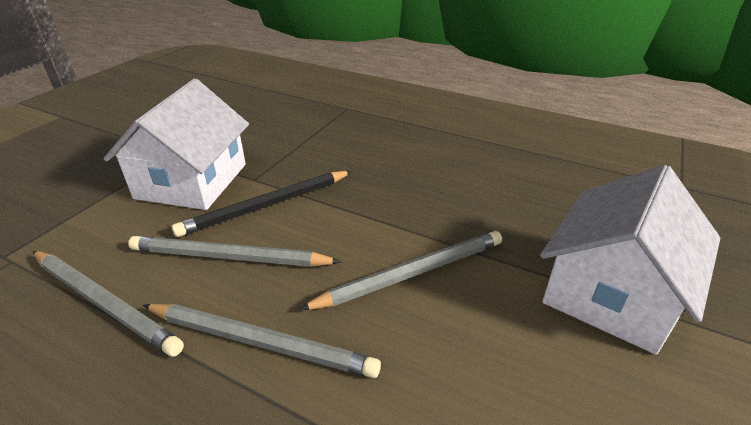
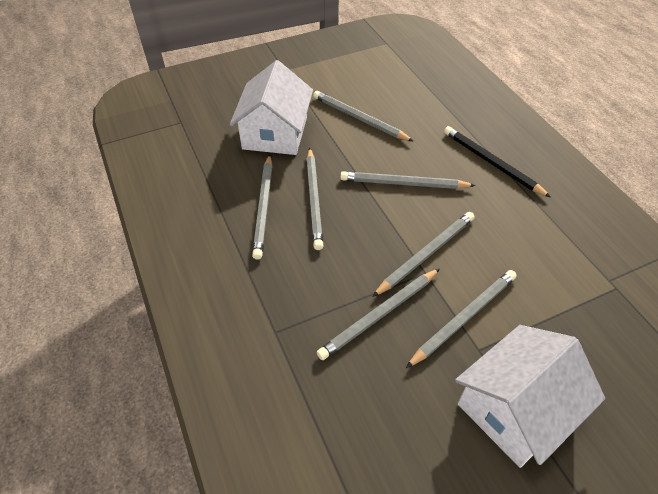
grey pencil: 4 -> 7

